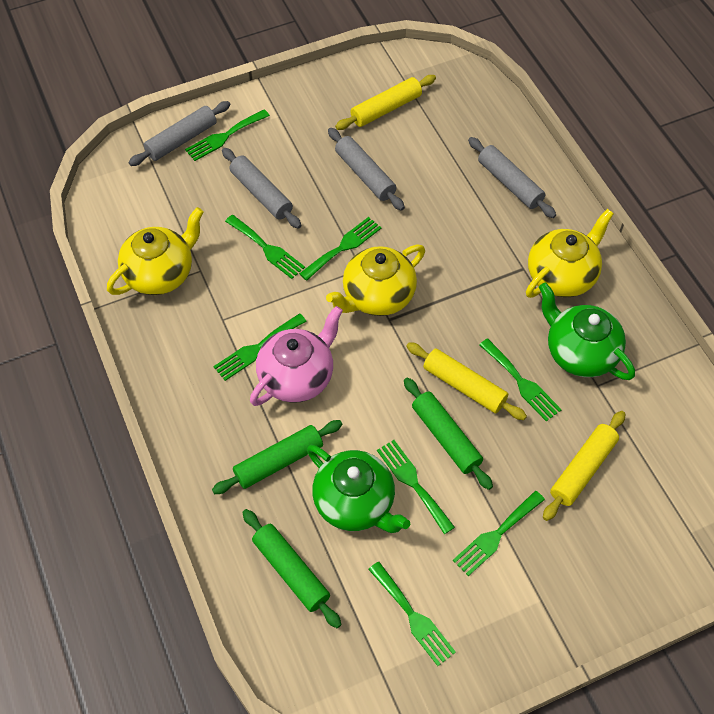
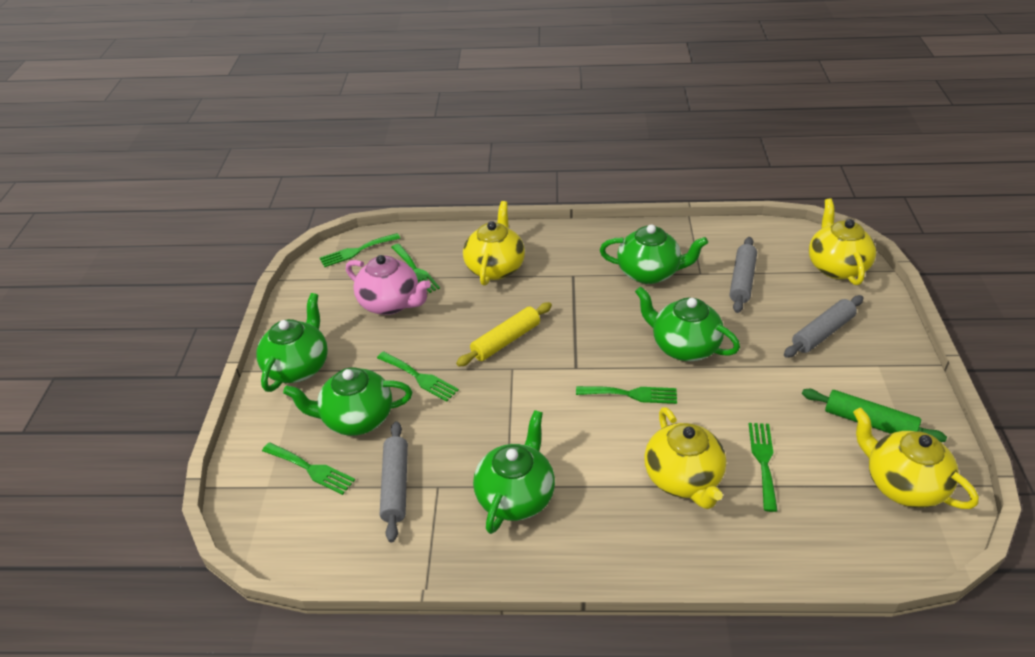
green fork: 8 -> 6
green rolling pin: 3 -> 1
green teapot: 2 -> 5
grey rolling pin: 4 -> 3
yellow rolling pin: 3 -> 1
yellow teapot: 3 -> 4

